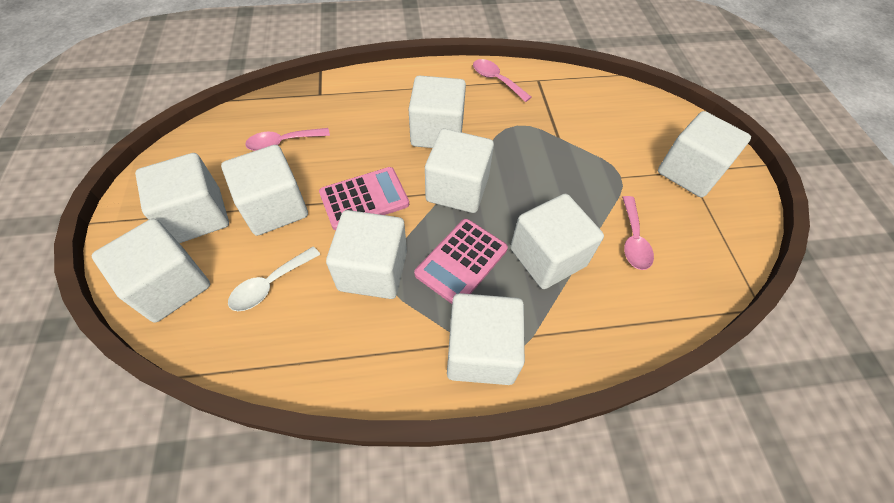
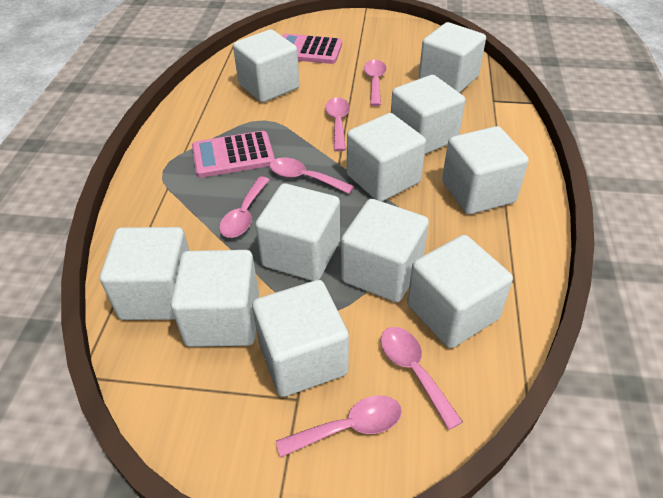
pink spoon: 3 -> 6
white cube: 9 -> 11
white spoon: 1 -> 0

